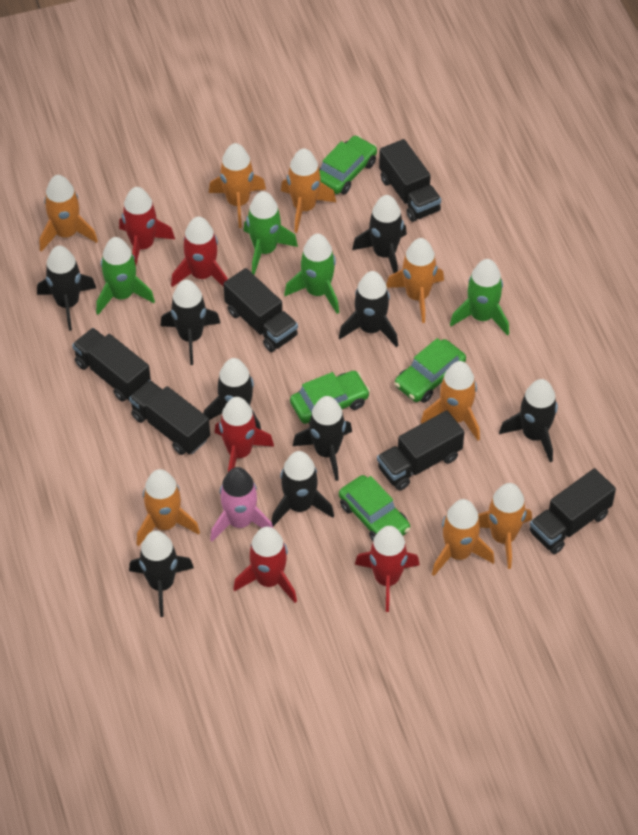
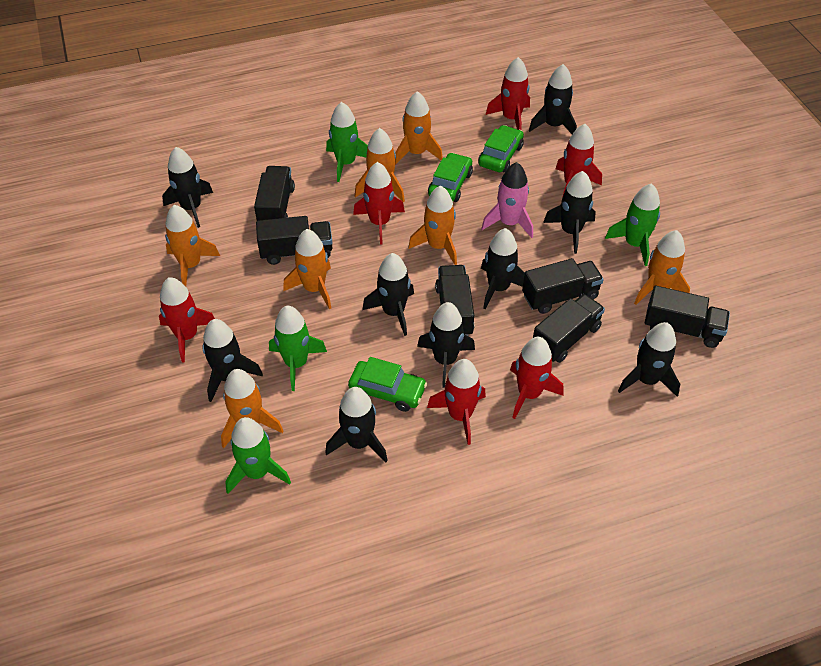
green car: 4 -> 3
orange rocket: 8 -> 7
red rocket: 5 -> 6

